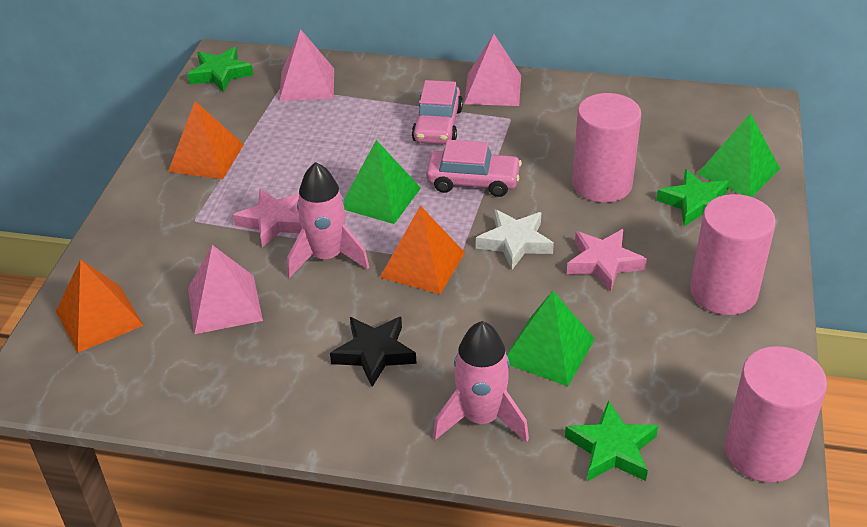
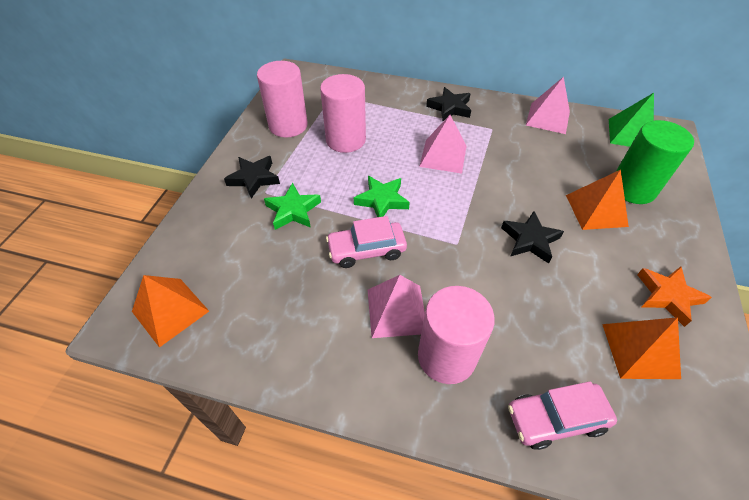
black star: 1 -> 3
green cylinder: 0 -> 1
green pyramid: 3 -> 1
green star: 3 -> 2
orange star: 0 -> 1
pink rocket: 2 -> 0
pink star: 2 -> 0
white star: 1 -> 0

